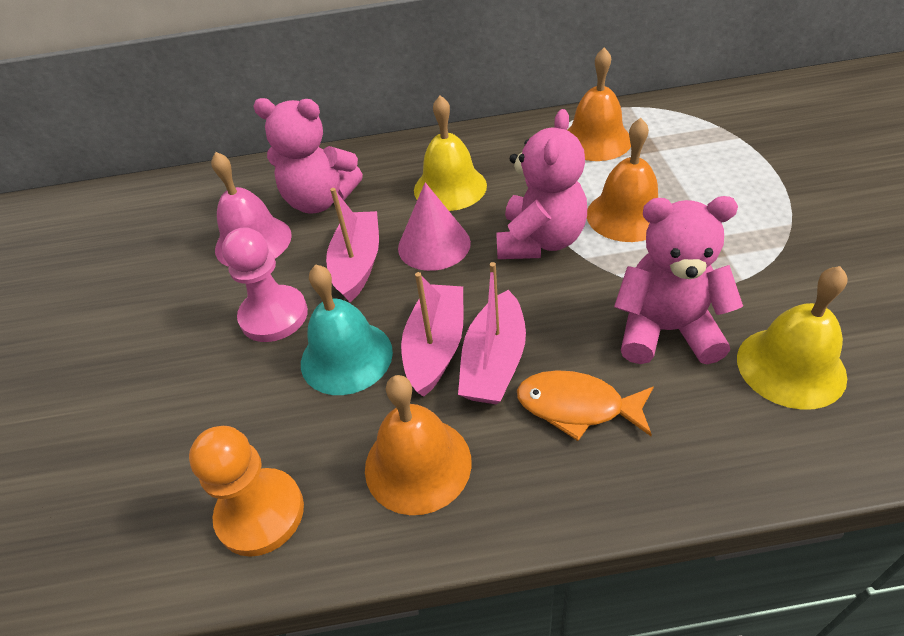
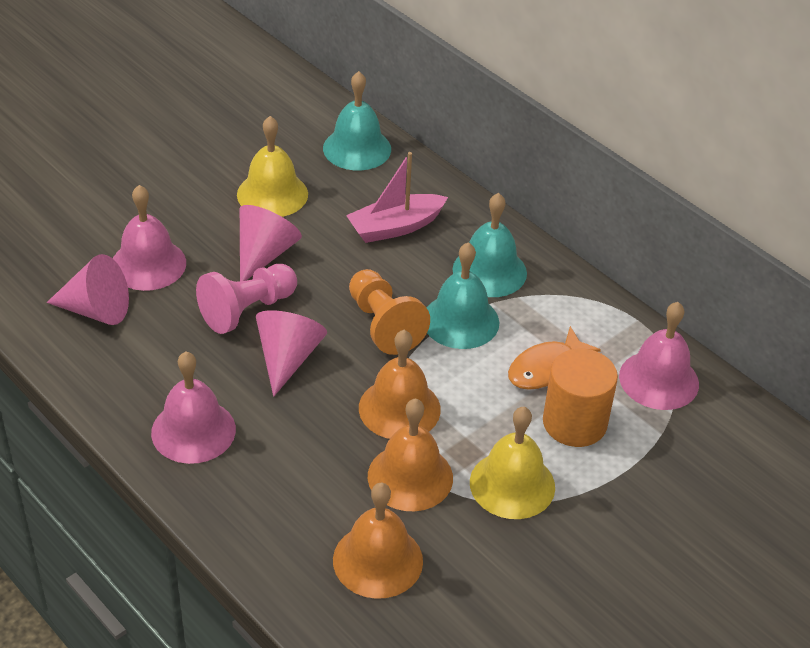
orange cylinder: 0 -> 1
pink bell: 1 -> 3
pink boat: 3 -> 1
pink cone: 1 -> 3
pink teddy bear: 3 -> 0
turquoise bell: 1 -> 3

